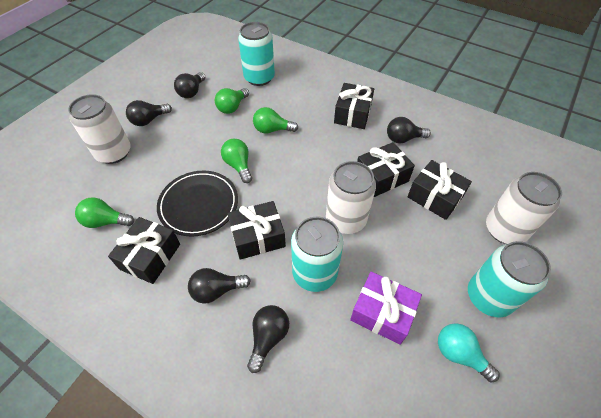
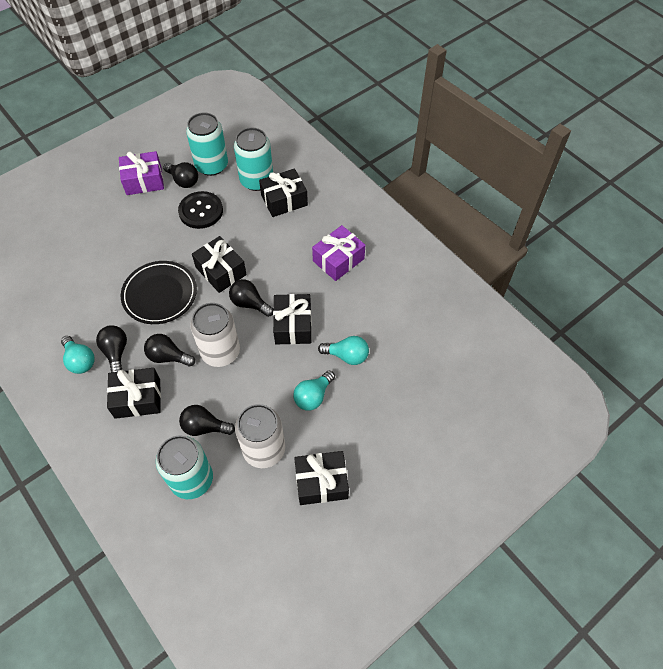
black button: 0 -> 1
green light bulb: 4 -> 0
purple gift: 1 -> 2
turquoise light bulb: 1 -> 3
white can: 3 -> 2

